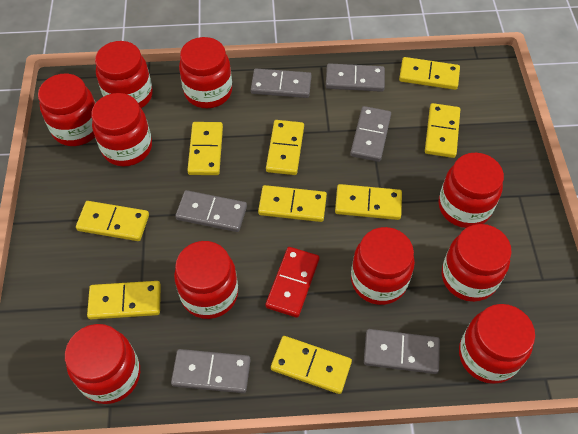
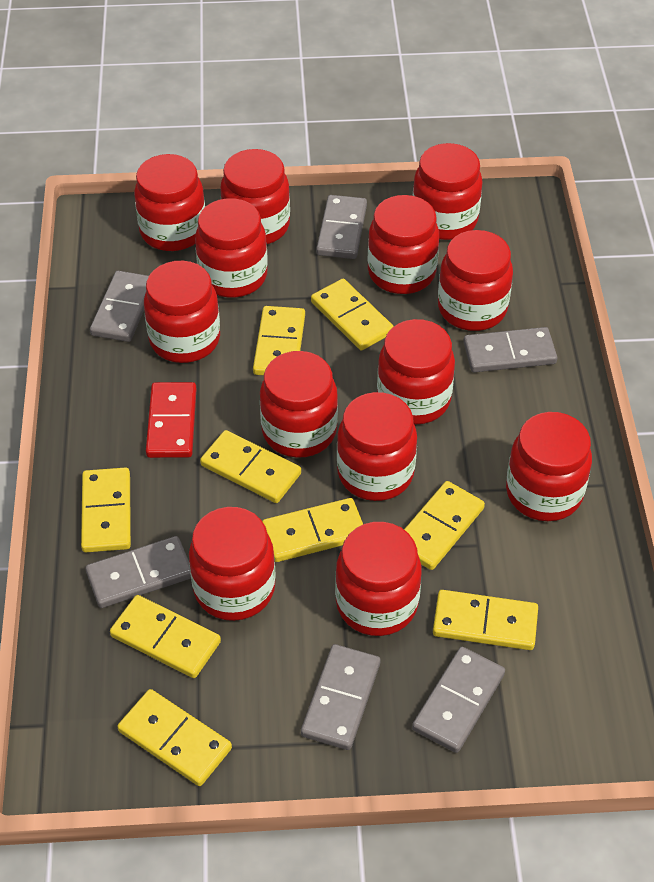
red jar: 10 -> 13

